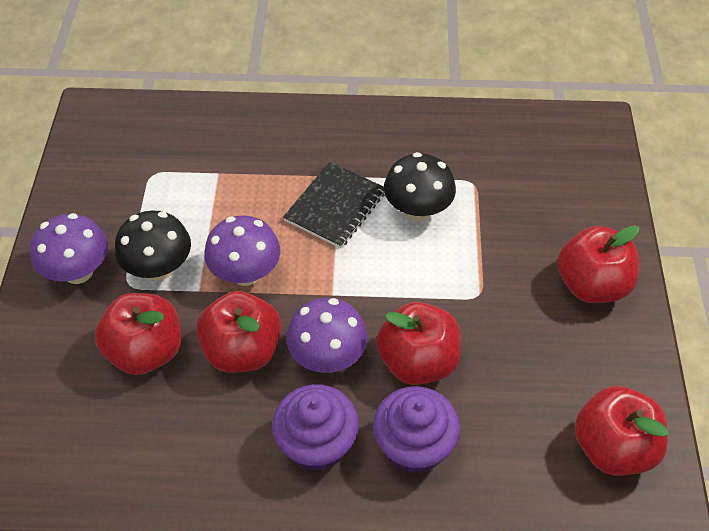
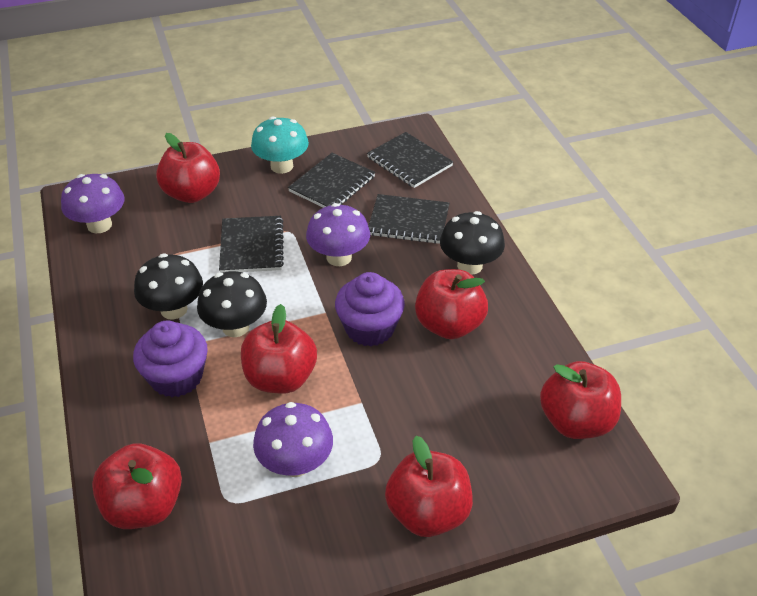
black mushroom: 2 -> 3
black notebook: 1 -> 4
red apple: 5 -> 6
turquoise mushroom: 0 -> 1

